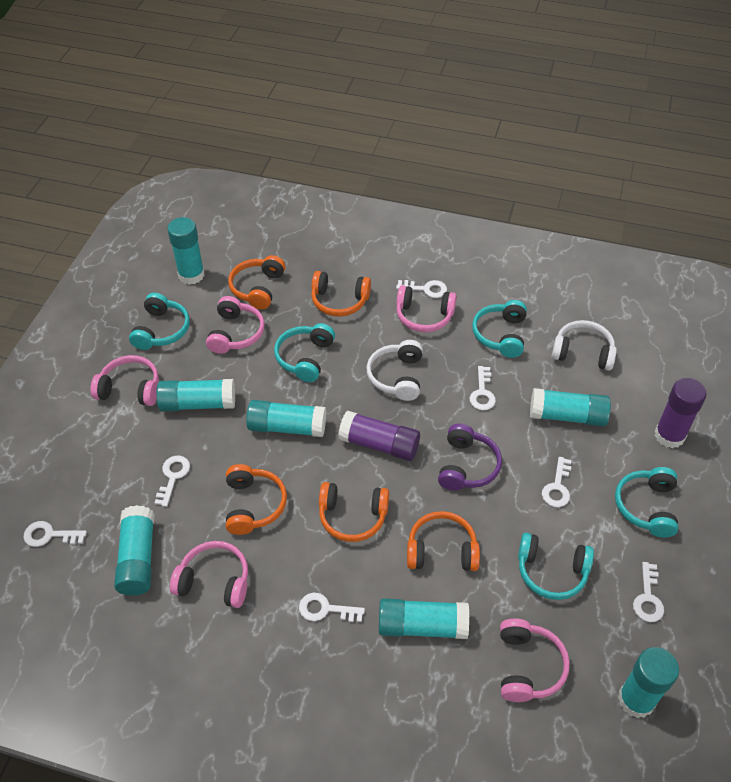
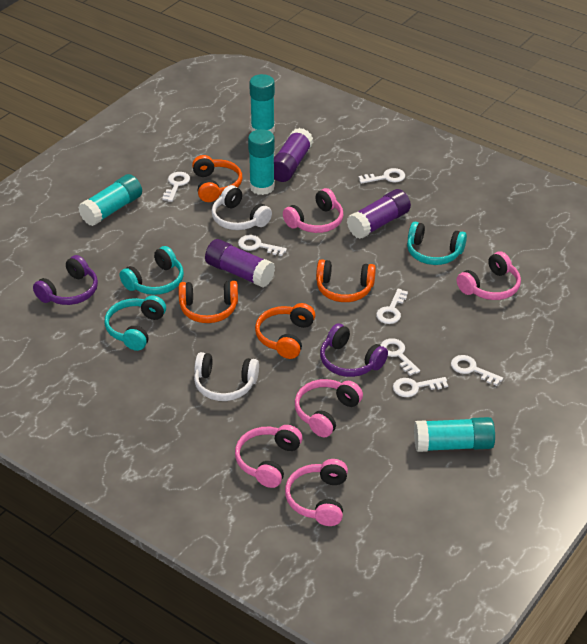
orange headphones: 5 -> 4
purple glue stick: 2 -> 3
purple headphones: 1 -> 2
turquoise glue stick: 7 -> 4
turquoise headphones: 5 -> 3

